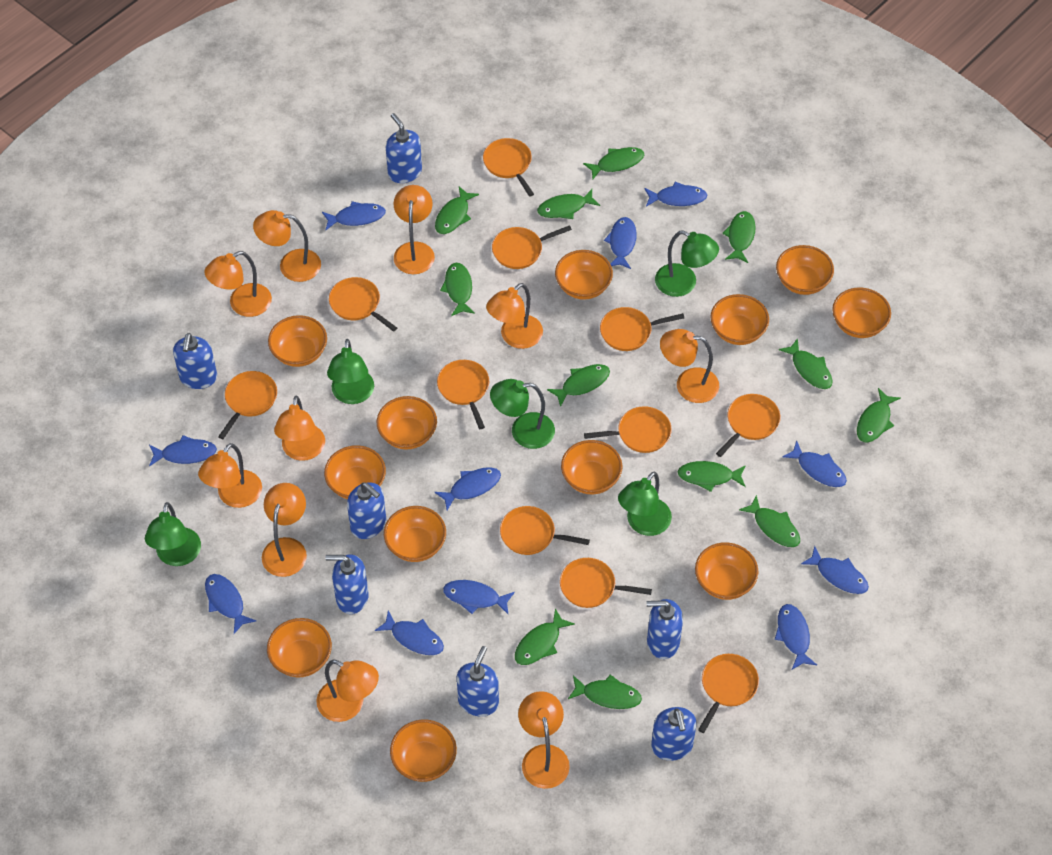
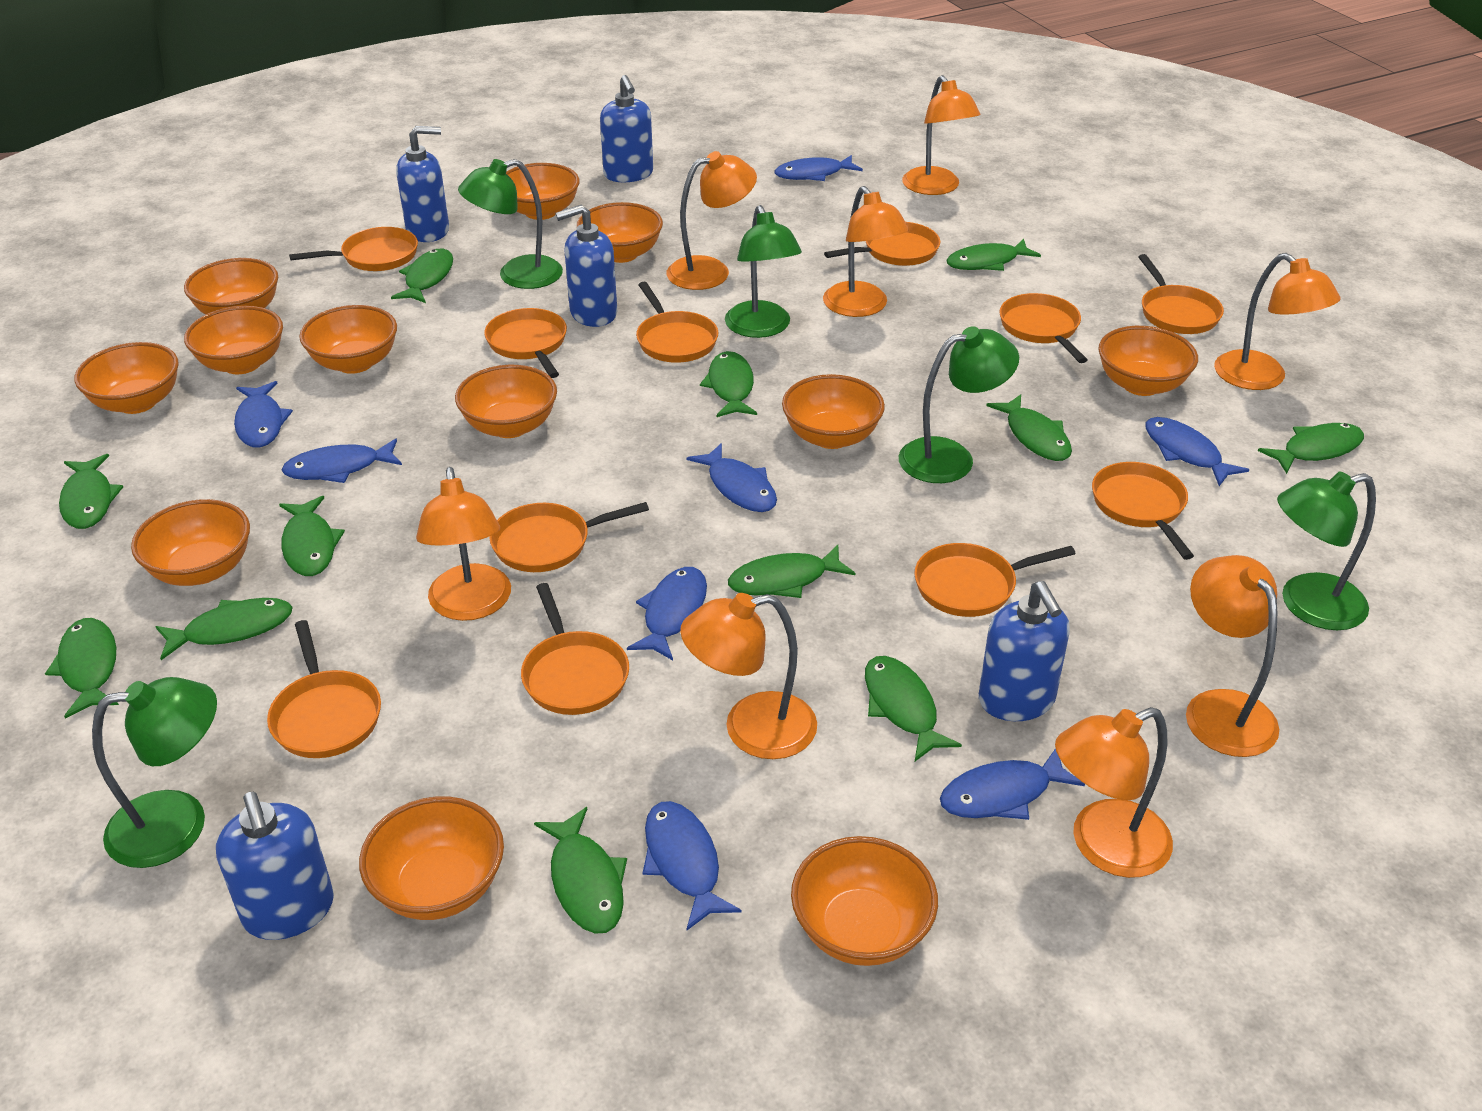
blue fish: 11 -> 8
blue soap dispenser: 7 -> 5
orange lamp: 10 -> 8

